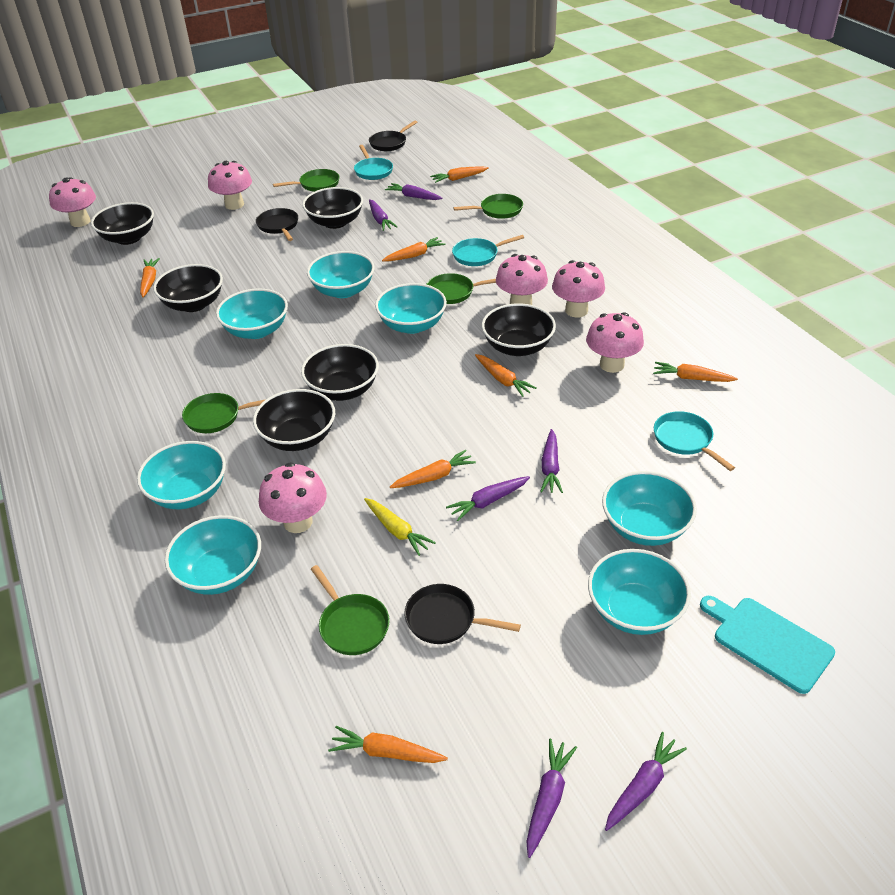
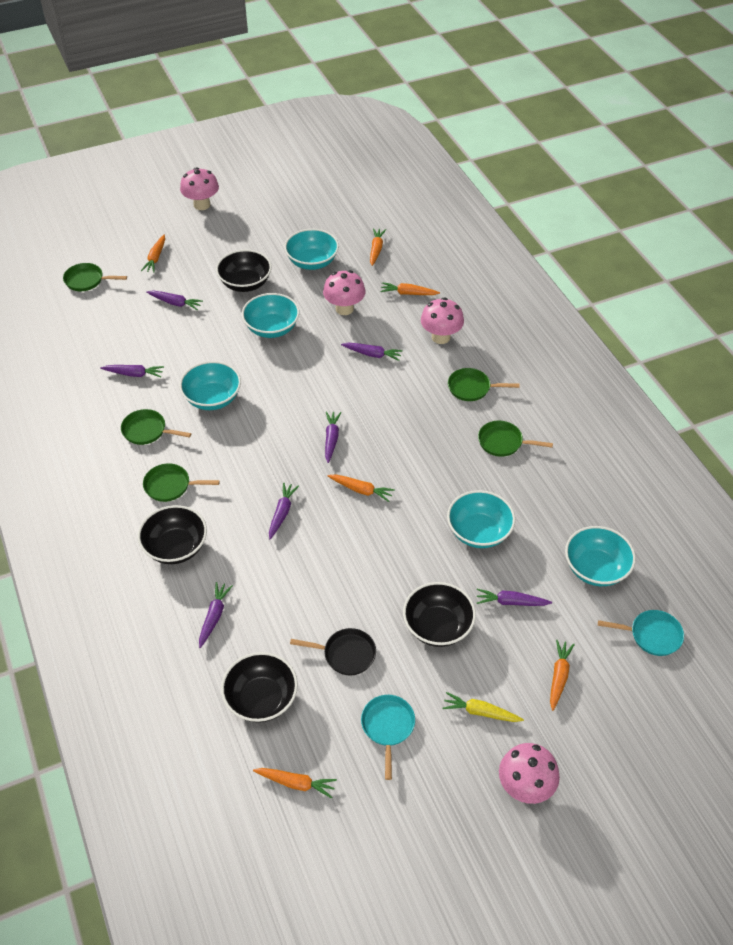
black bowl: 6 -> 4
black pan: 3 -> 1
orange carrot: 7 -> 6
pink mushroom: 6 -> 4
purple carrot: 6 -> 7
turquoise bowl: 7 -> 5
turquoise cutting board: 1 -> 0
turquoise pan: 3 -> 2

